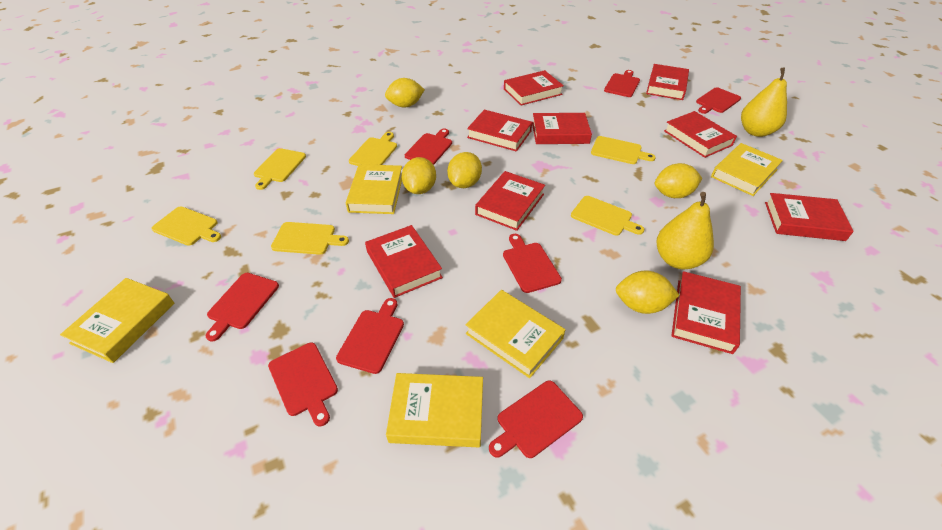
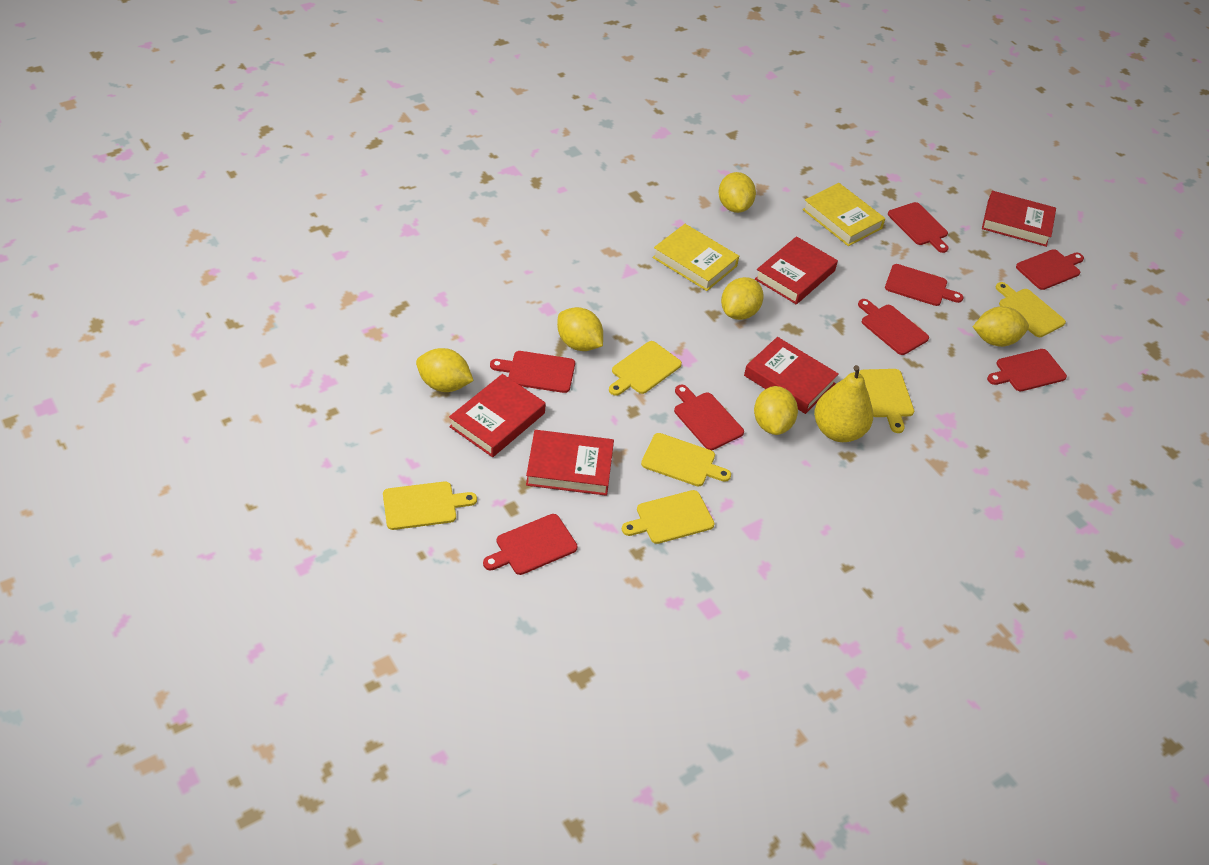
red book: 9 -> 5
yellow book: 5 -> 2
yellow lemon: 5 -> 6
yellow pear: 2 -> 1

